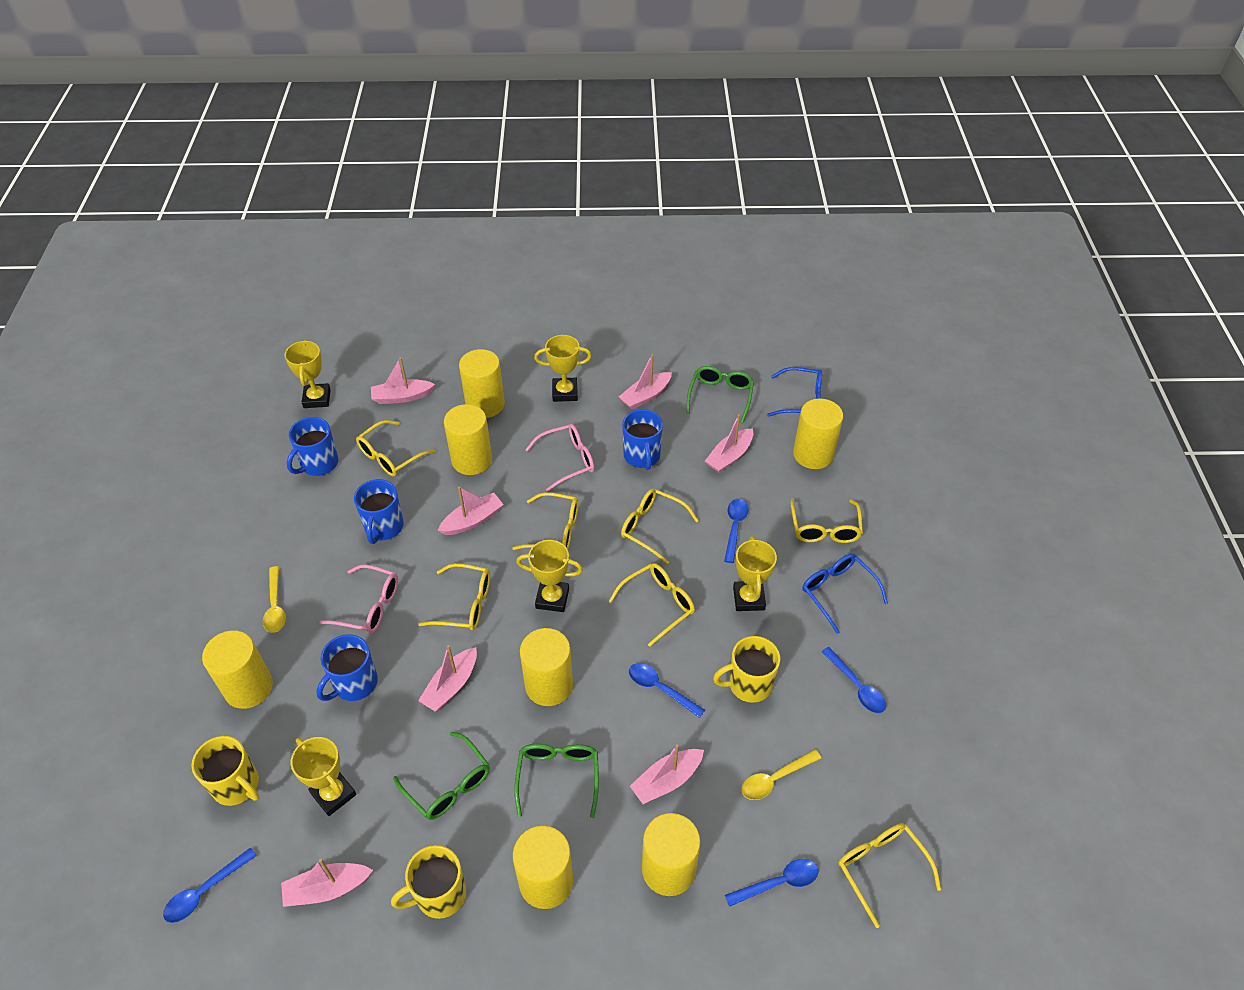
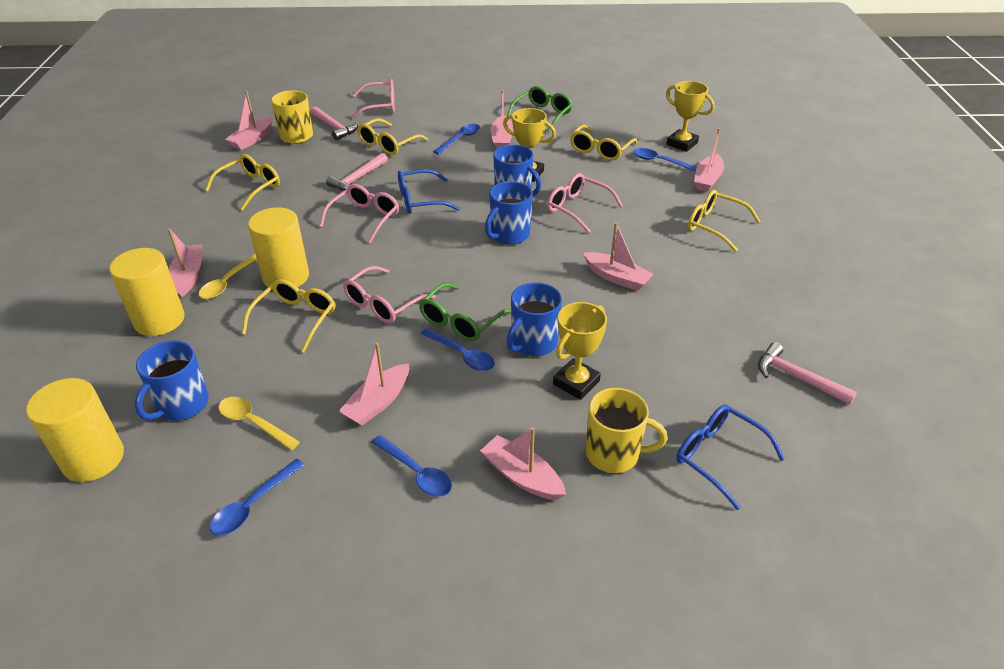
green glasses: 3 -> 2
pink glasses: 2 -> 4
pink hammer: 0 -> 3
yellow cylinder: 7 -> 3
yellow glasses: 7 -> 5
yellow mug: 3 -> 2
yellow trophy: 5 -> 3

